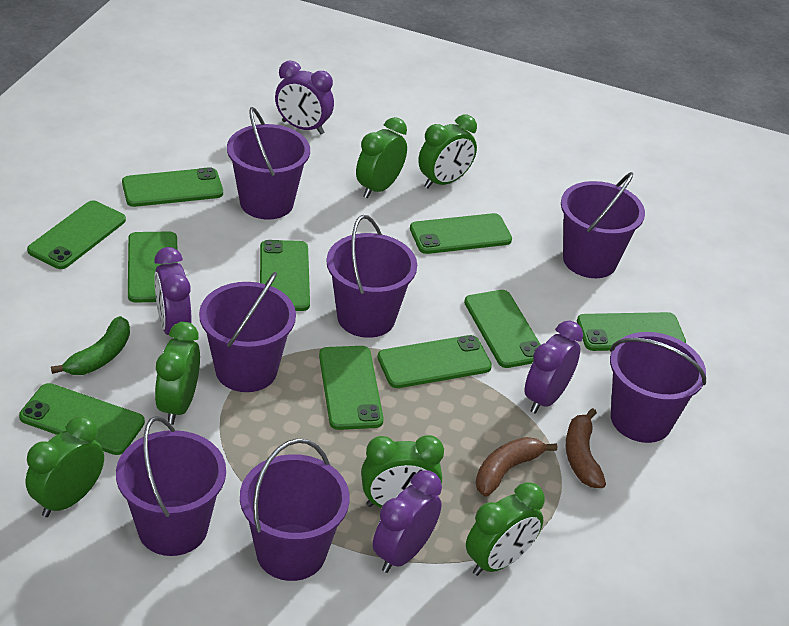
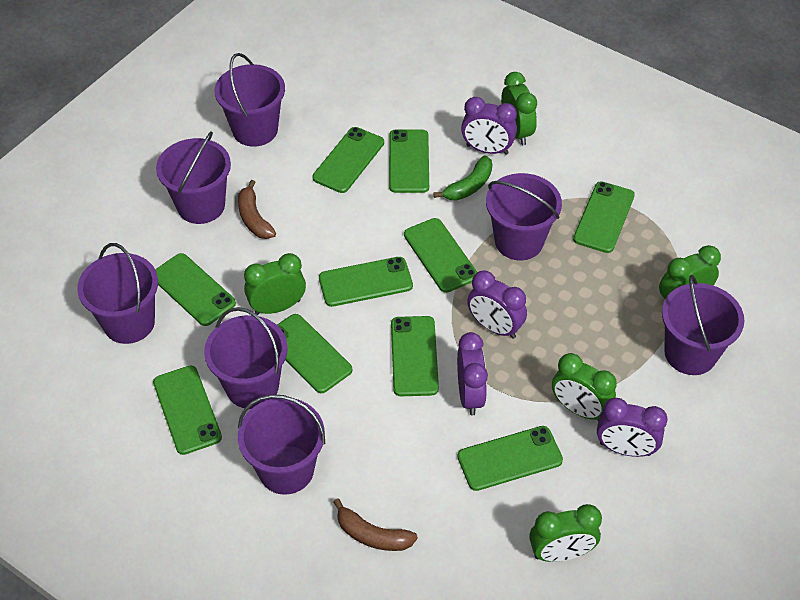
green clock: 6 -> 5

